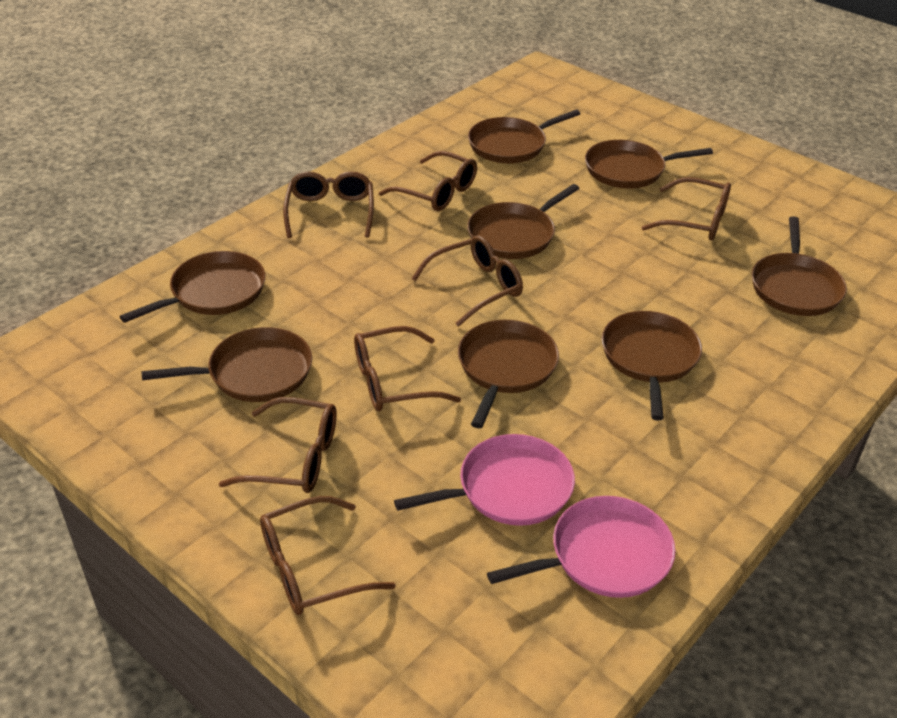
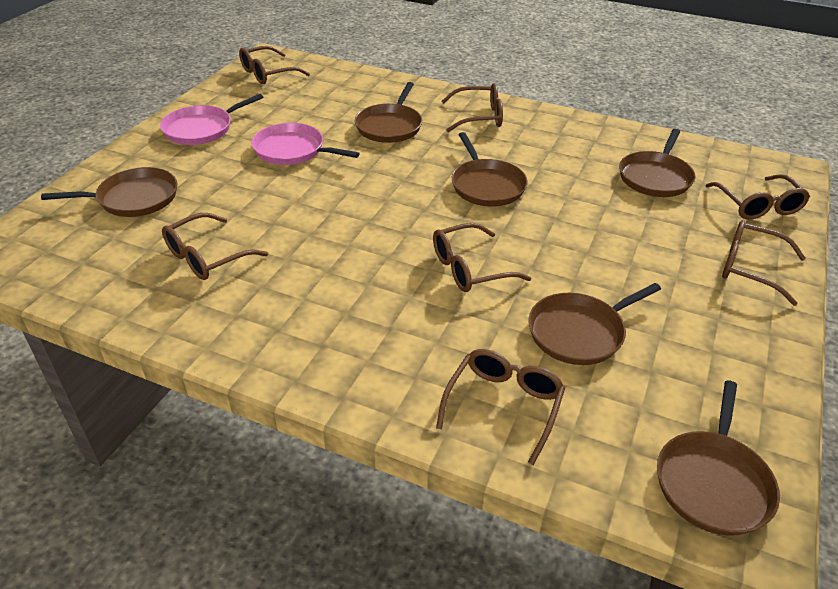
brown pan: 8 -> 6

